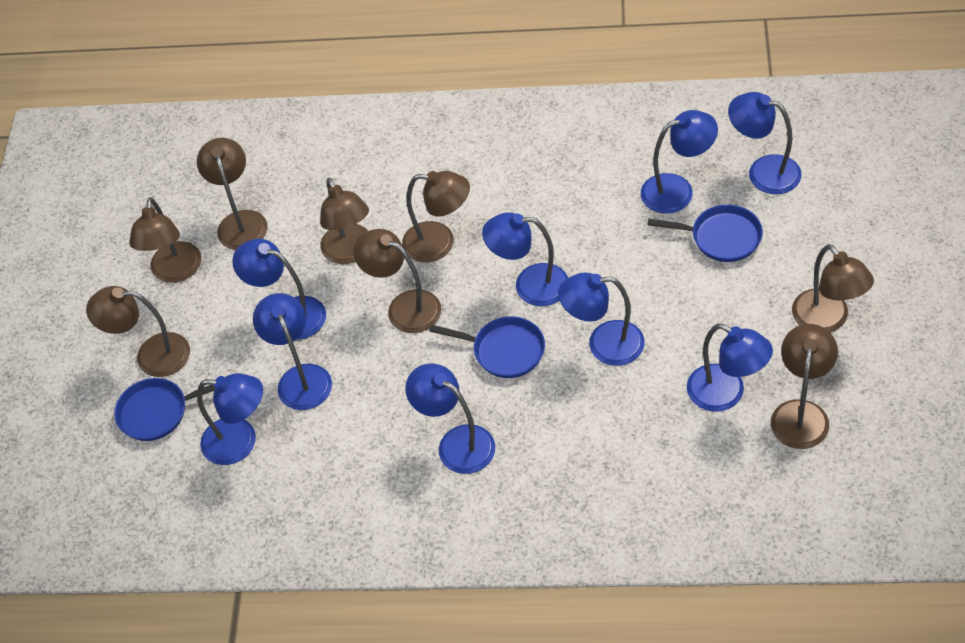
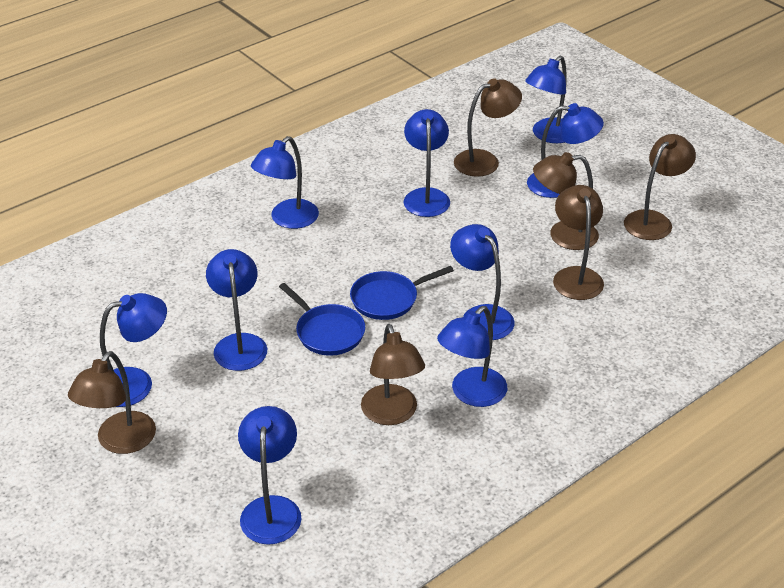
blue pan: 3 -> 2
brown lamp: 8 -> 6

